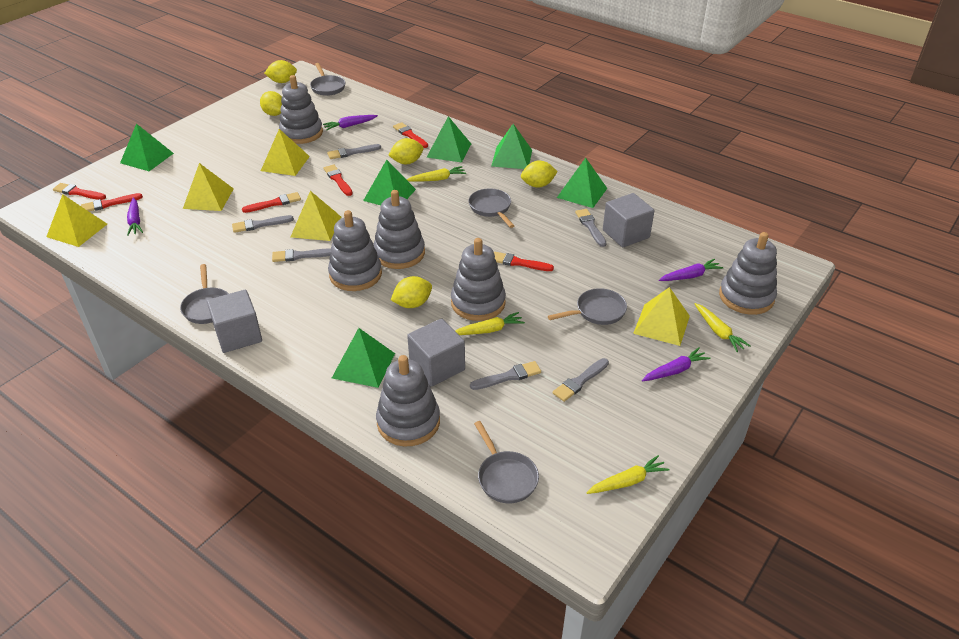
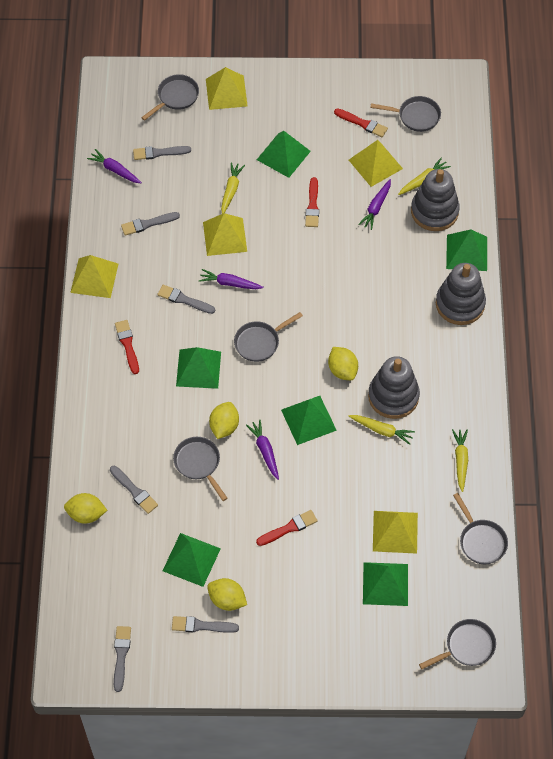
grey cube: 3 -> 0
grey pan: 5 -> 6
grey stacking toy: 6 -> 3
red brush: 6 -> 4
yellow lemon: 5 -> 4

